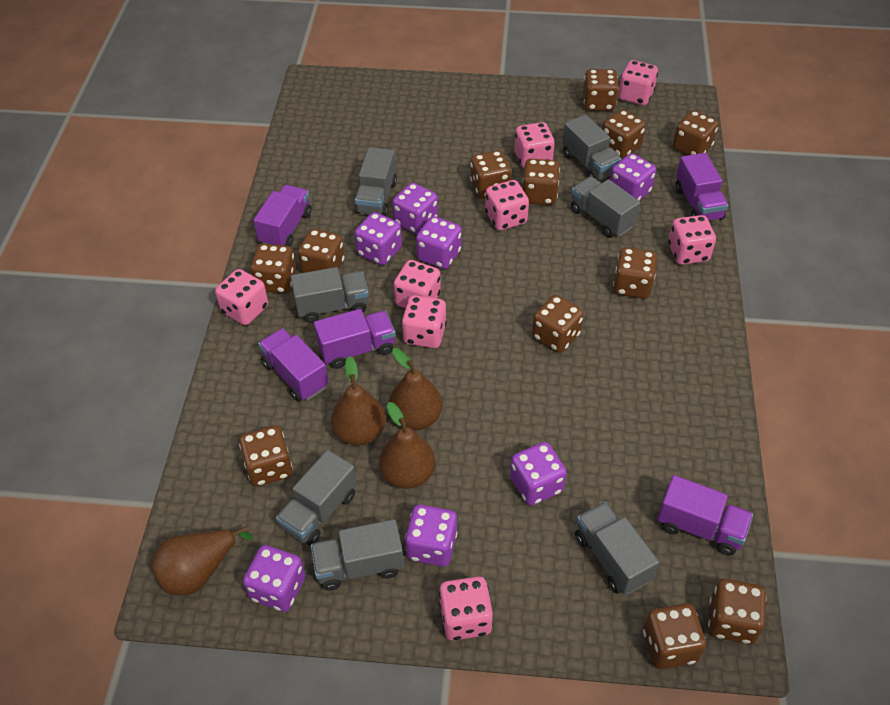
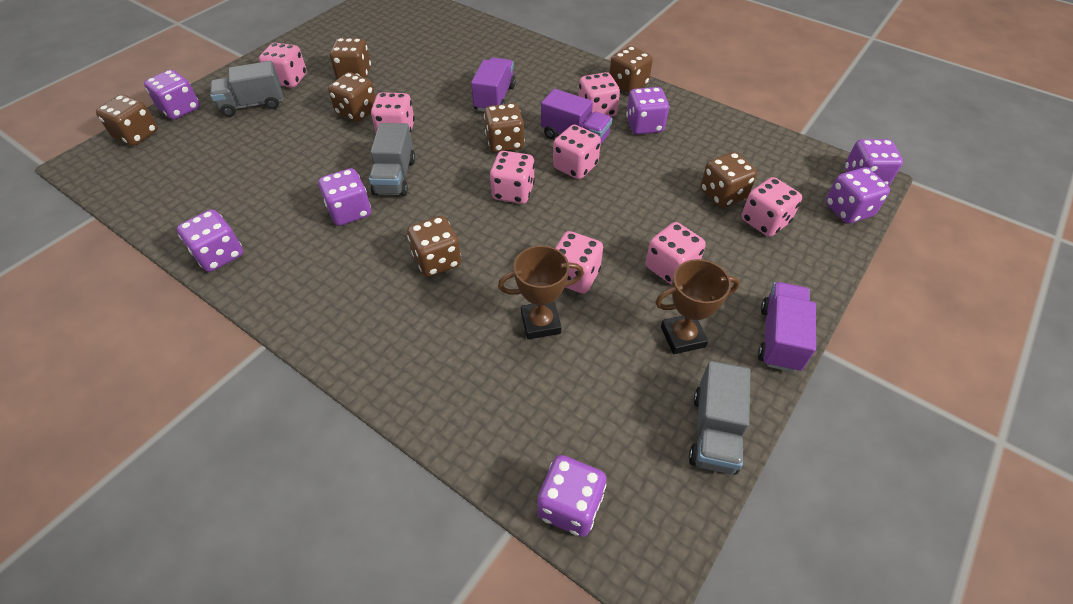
brown dice: 12 -> 7
brown pear: 4 -> 0
brown trophy: 0 -> 2
grey truck: 7 -> 3
purple truck: 5 -> 3

